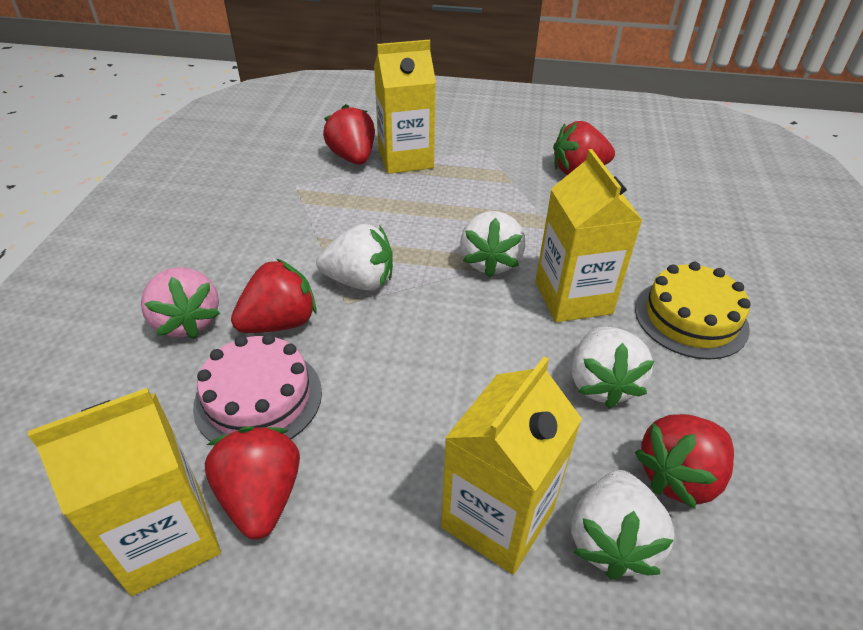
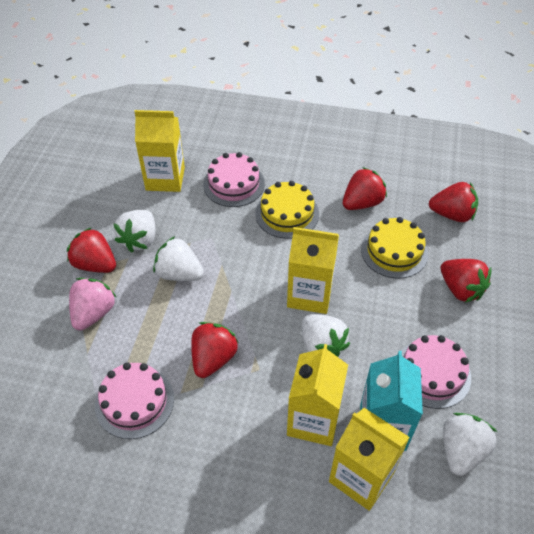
pink cake: 1 -> 3
turquoise carton: 0 -> 1
yellow cake: 1 -> 2

